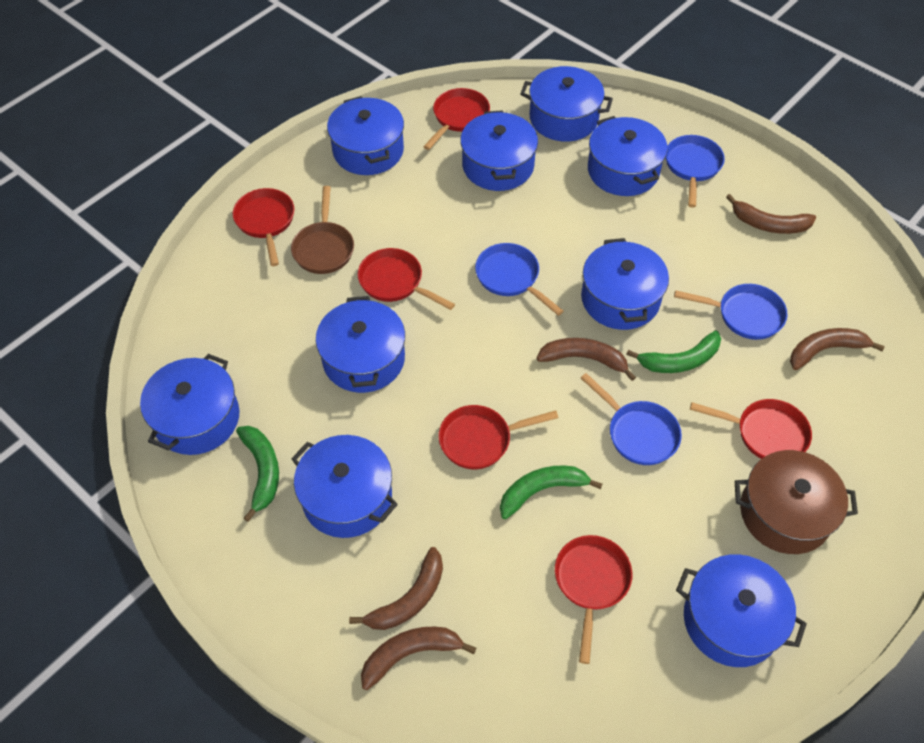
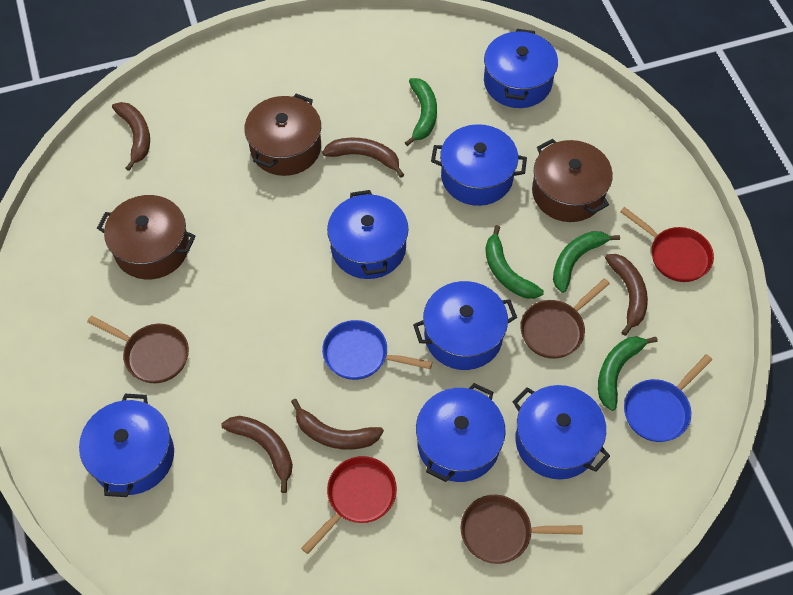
blue pan: 4 -> 2
blue pot: 9 -> 7
brown pan: 1 -> 3
brown pot: 1 -> 3
green banana: 3 -> 4
red pan: 6 -> 2

